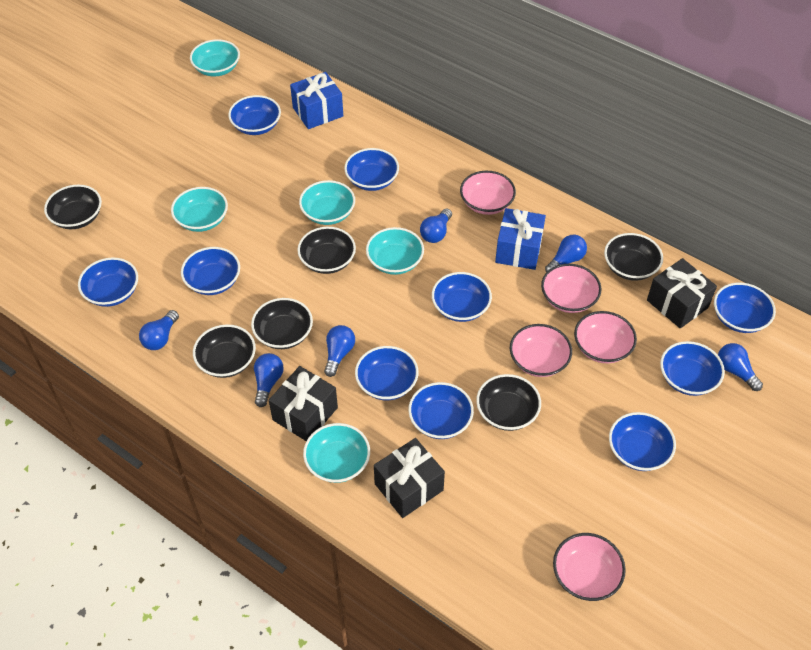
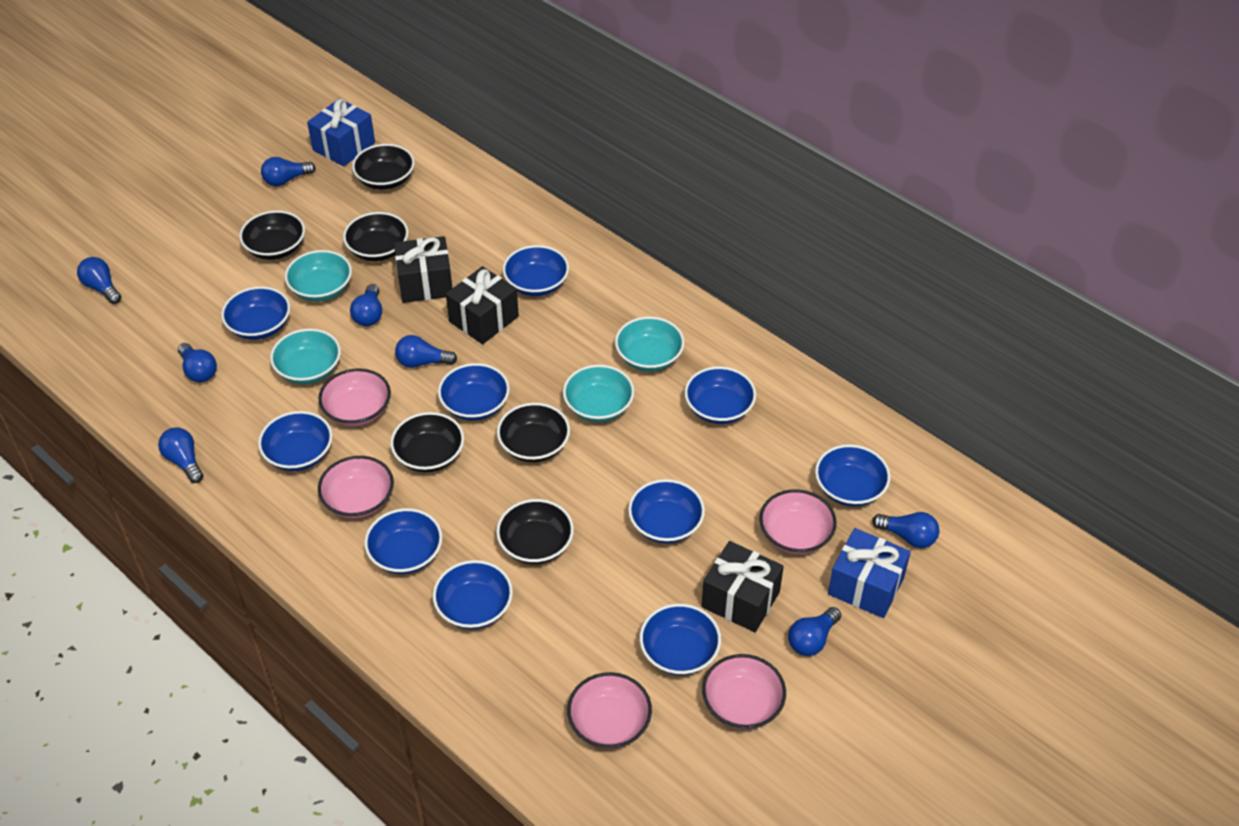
blue light bulb: 6 -> 8
turquoise bowl: 5 -> 4

